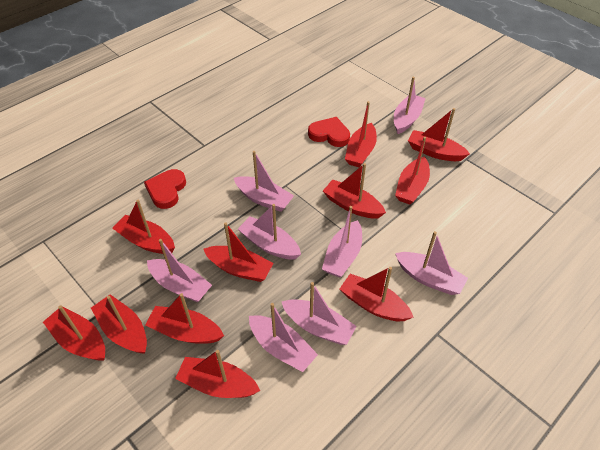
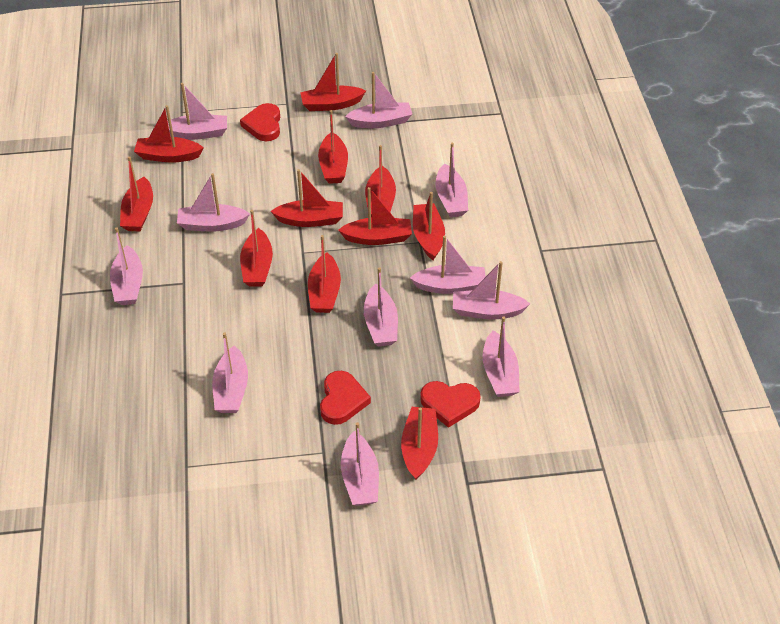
pink boat: 8 -> 11
red heart: 2 -> 3

